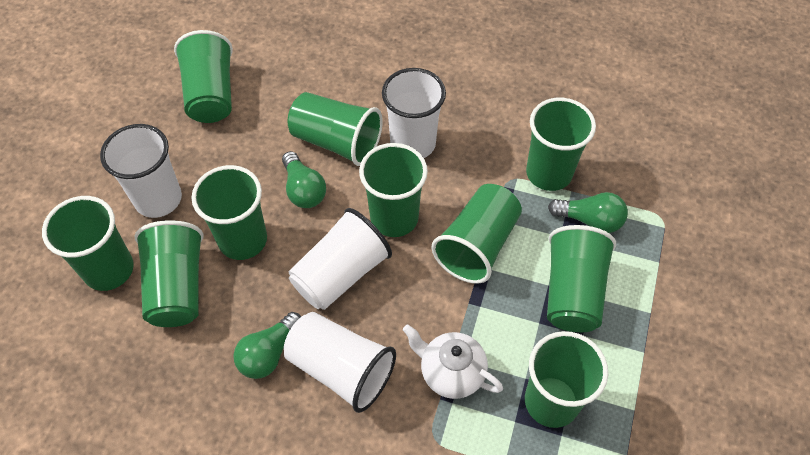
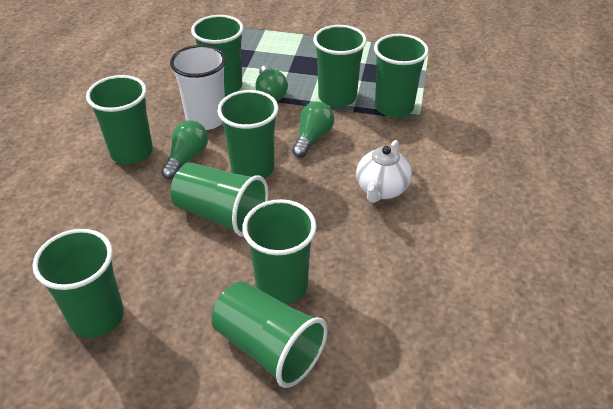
green cup: 10 -> 9
white cup: 4 -> 1

